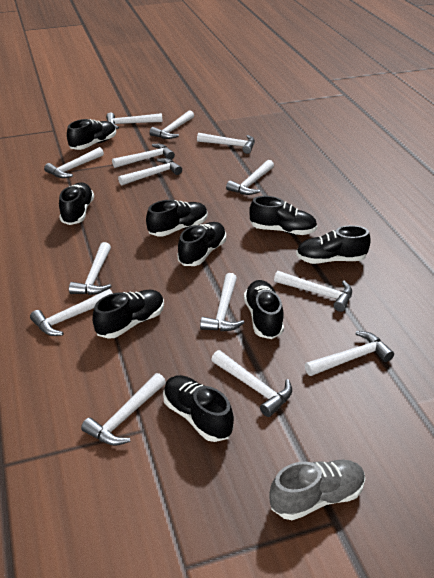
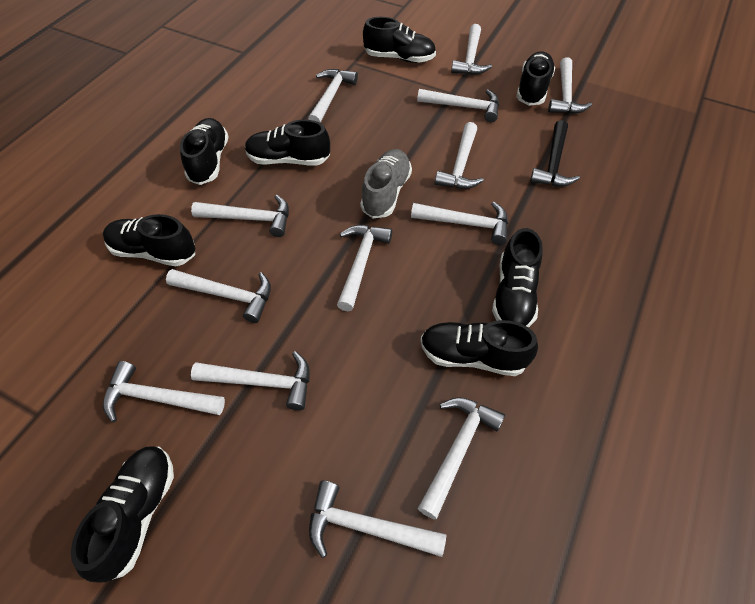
black hammer: 0 -> 1
black shoe: 9 -> 8
white hammer: 14 -> 13

